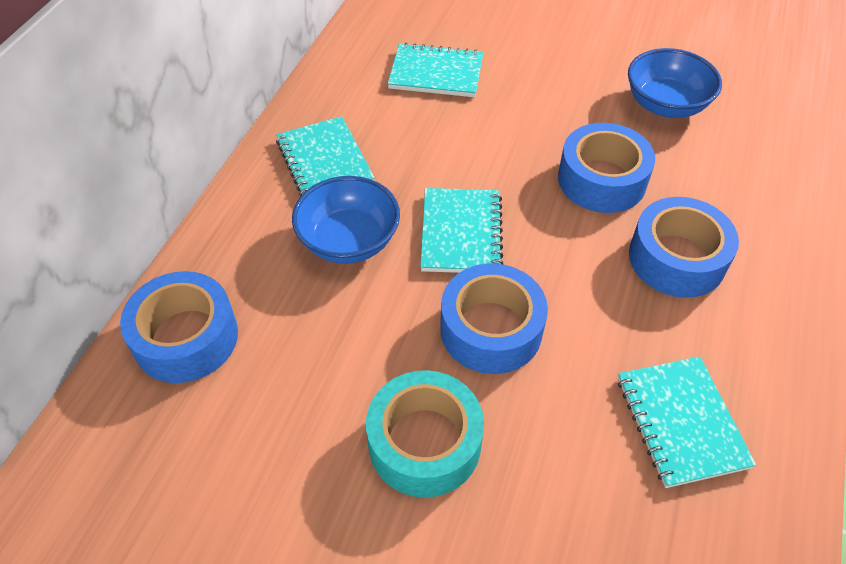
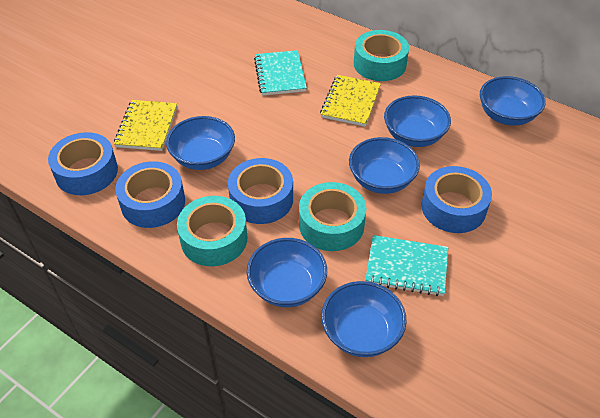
blue bowl: 2 -> 6
turquoise notebook: 4 -> 2
turquoise tape: 1 -> 3
yellow notebook: 0 -> 2

